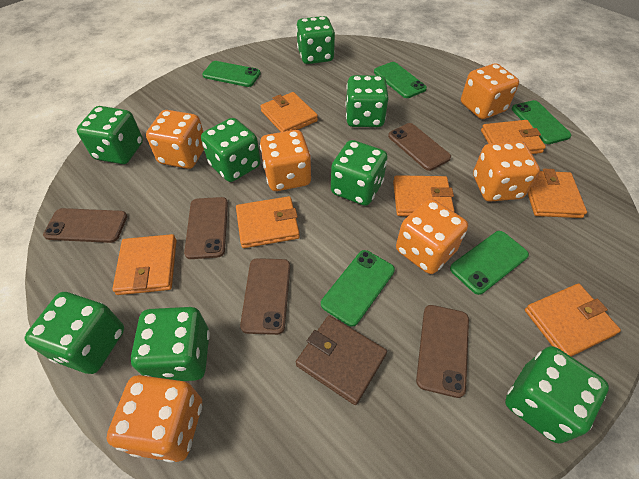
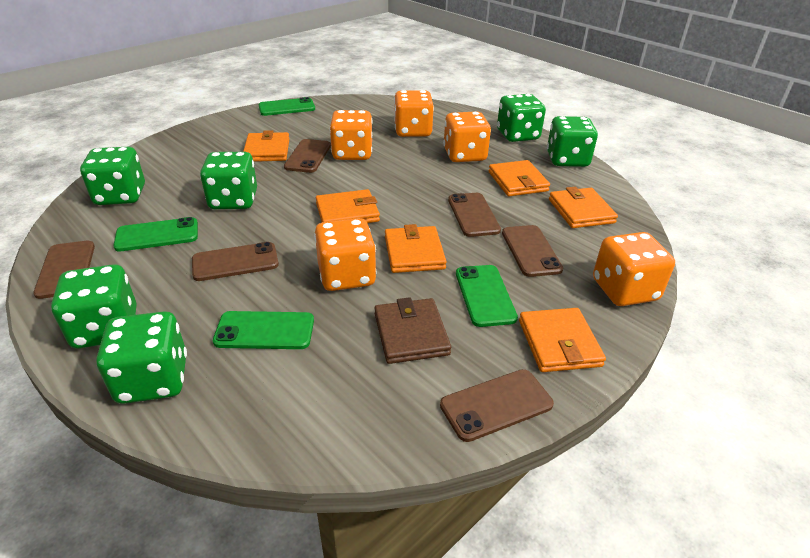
brown phone: 5 -> 6
green dice: 8 -> 6
green phone: 5 -> 4
orange dice: 6 -> 5
orange wallet: 7 -> 6

